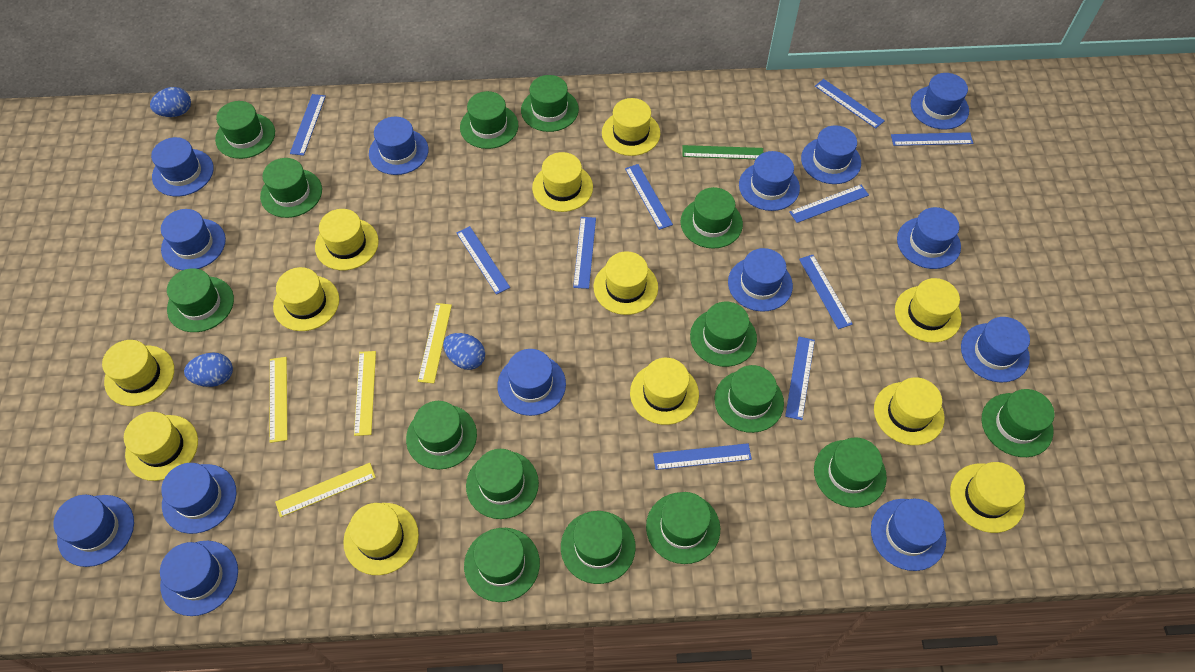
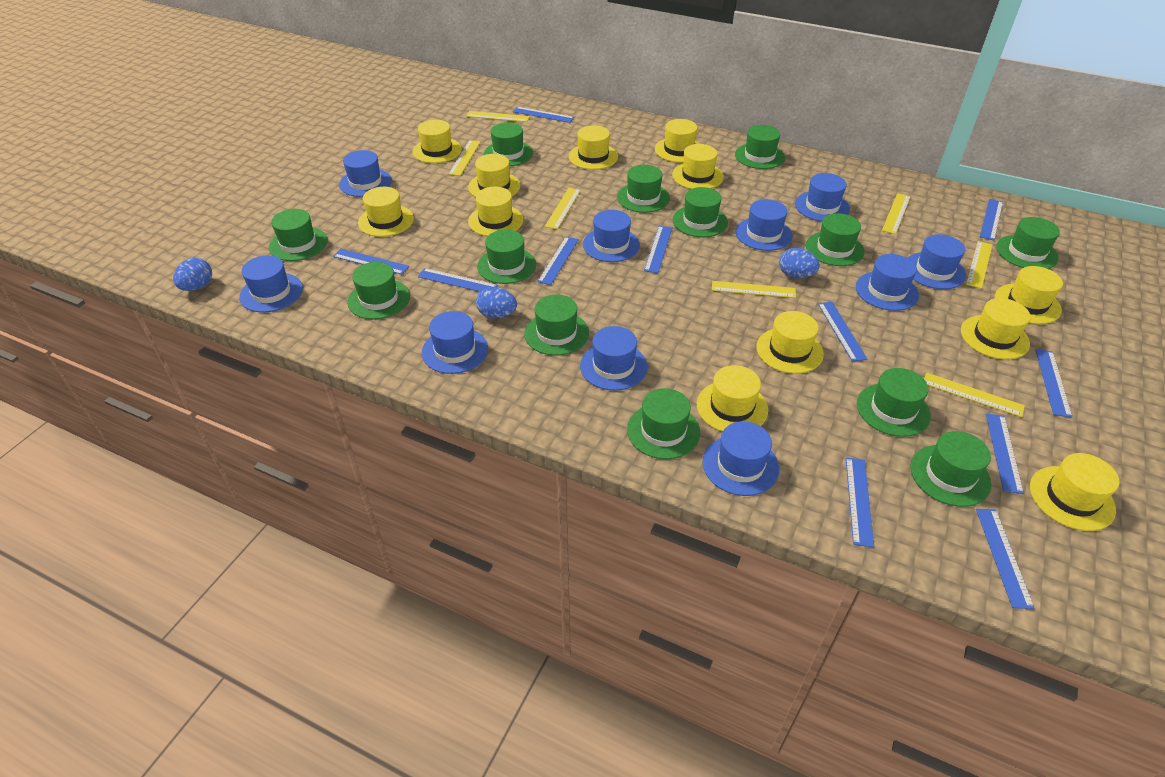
blue hat: 14 -> 10
blue ruler: 10 -> 11
green hat: 15 -> 13
green ruler: 1 -> 0
yellow ruler: 4 -> 7

